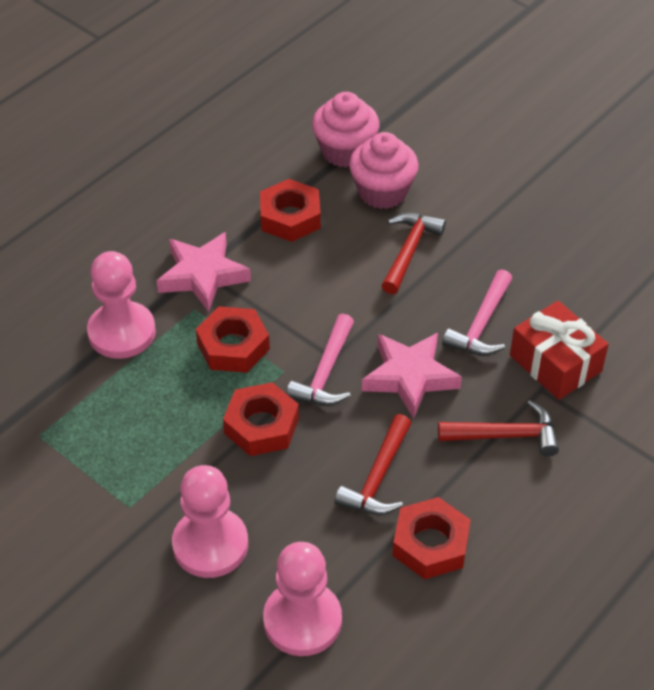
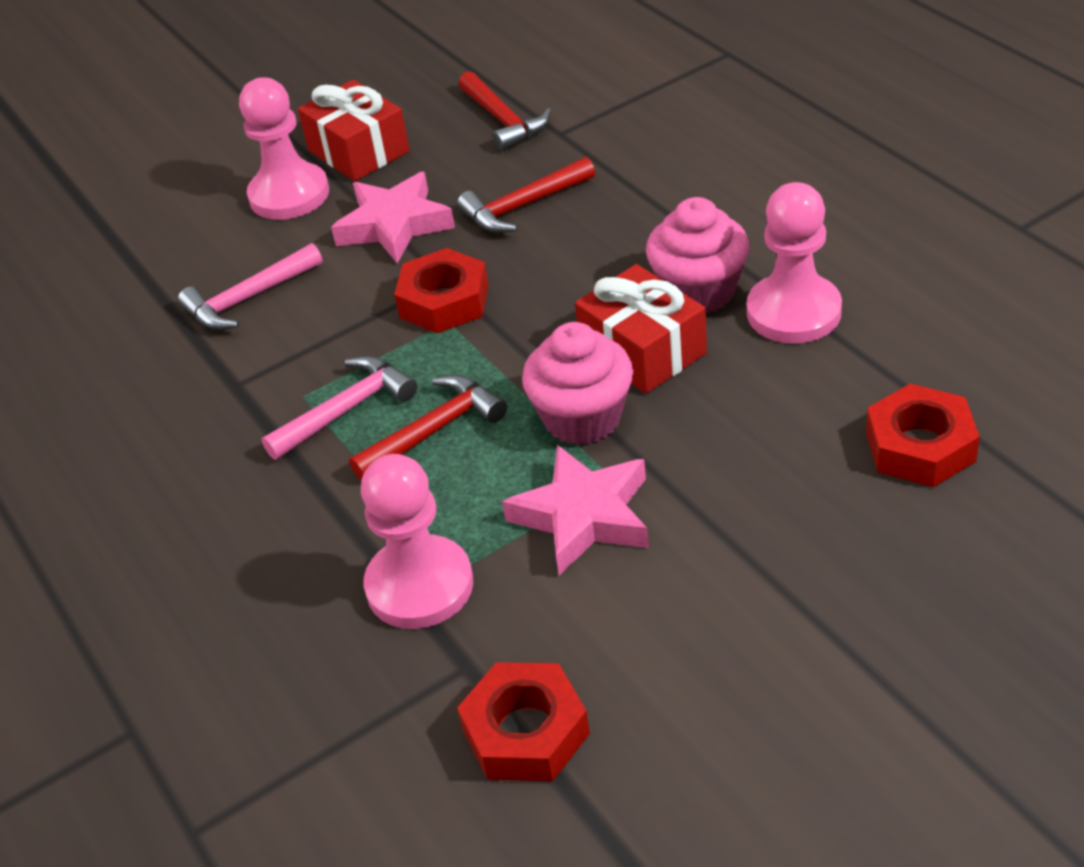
red gift: 1 -> 2
red nut: 4 -> 3

